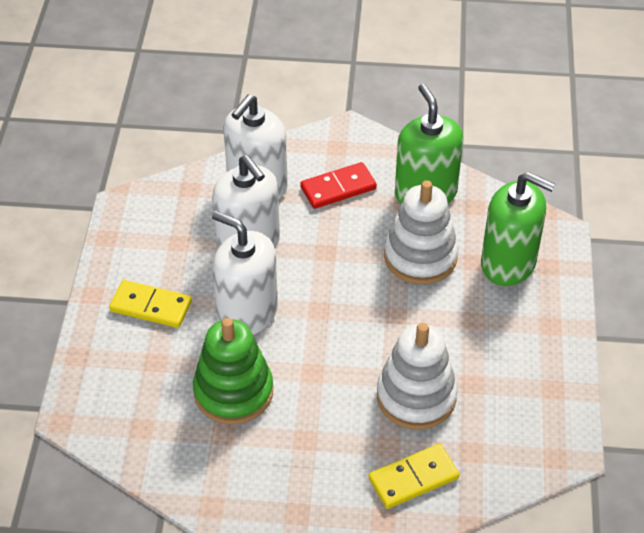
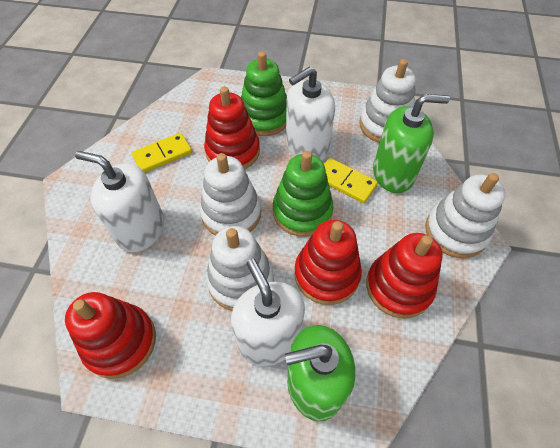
green stacking toy: 1 -> 2
red domino: 1 -> 0
red stacking toy: 0 -> 4
white stacking toy: 2 -> 4

